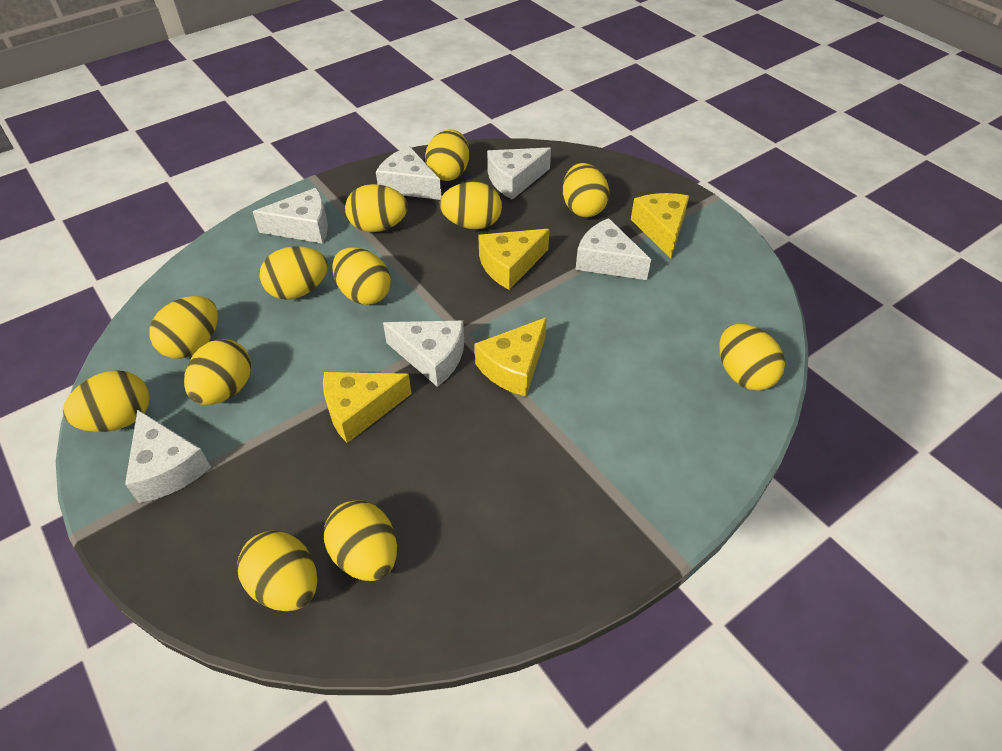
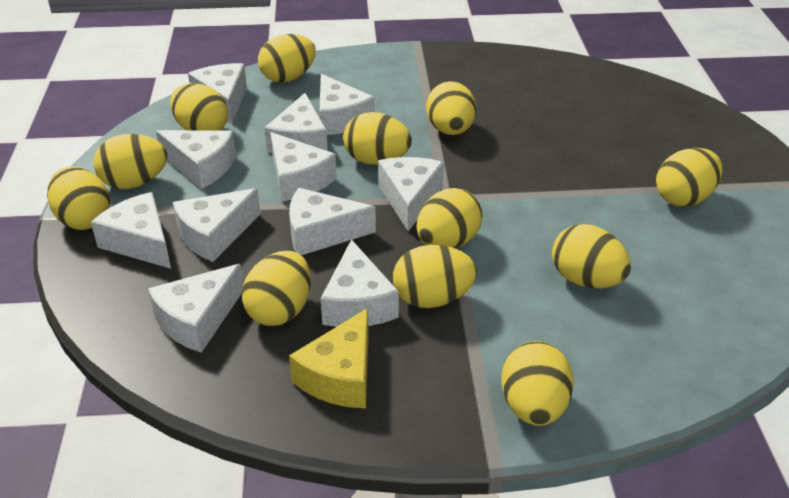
white cheese: 6 -> 11
yellow cheese: 4 -> 1

